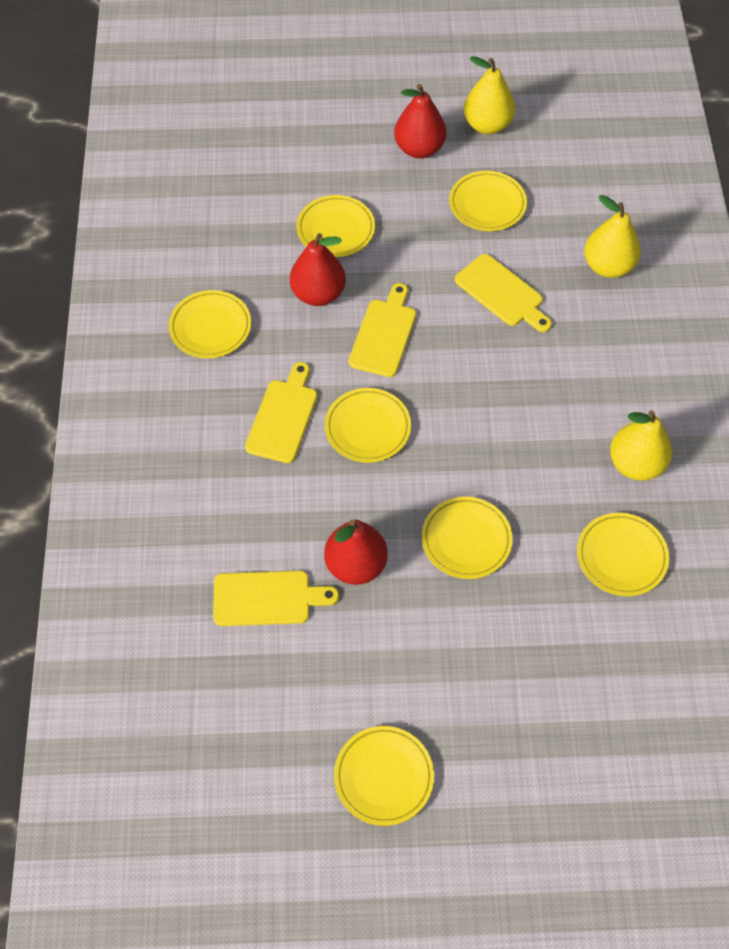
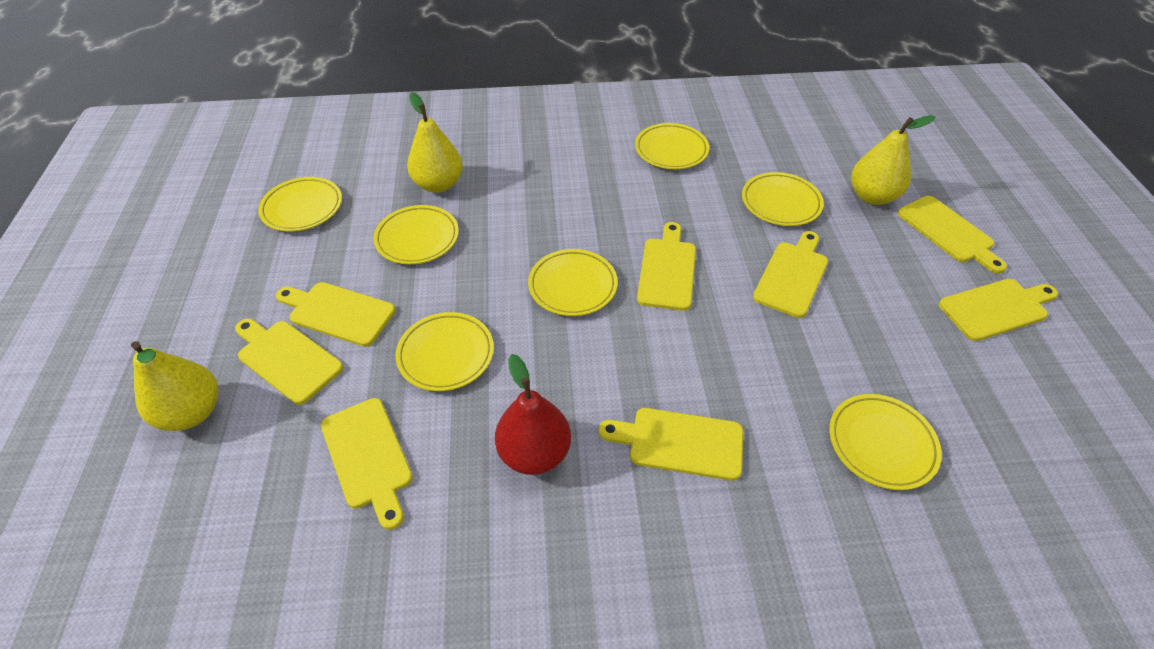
red pear: 3 -> 1
yellow cutting board: 4 -> 8

